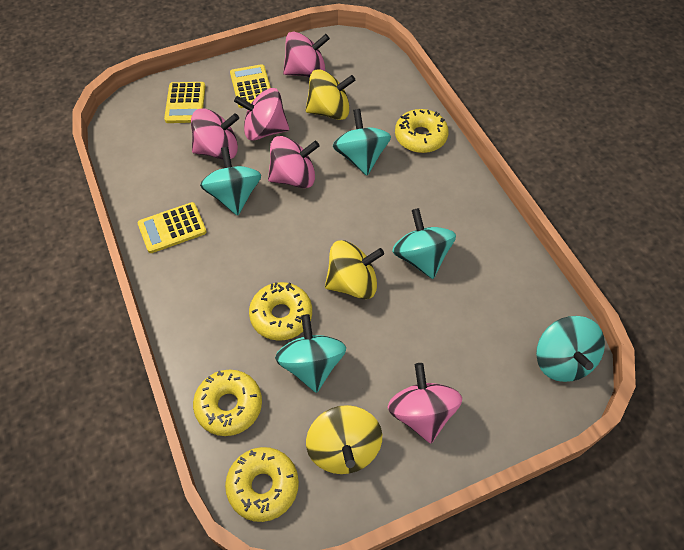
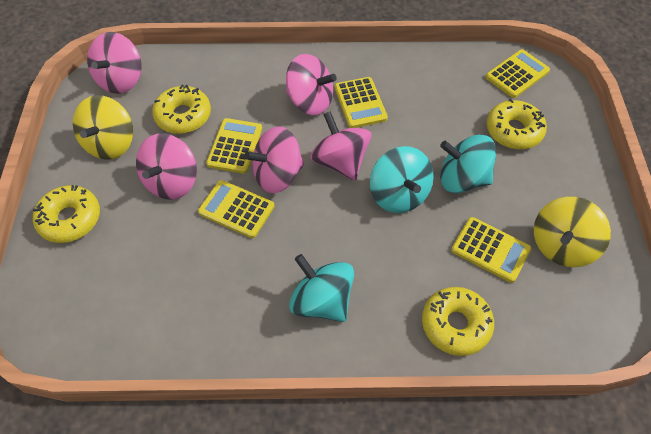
turquoise spinning top: 5 -> 3
yellow calculator: 3 -> 5
yellow spinning top: 3 -> 2

